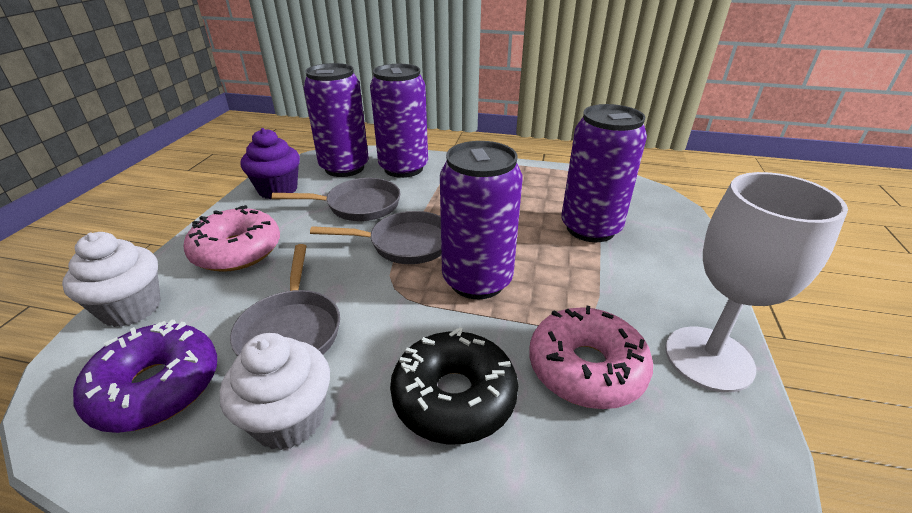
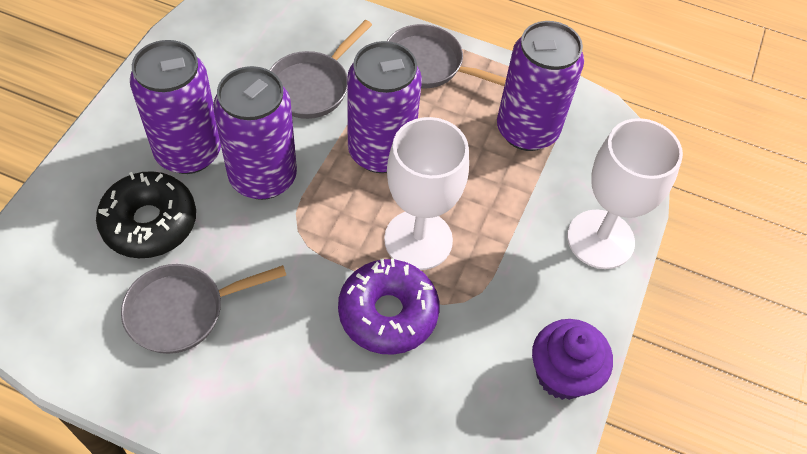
pink donut: 2 -> 0
white cupcake: 2 -> 0
white goblet: 1 -> 2

